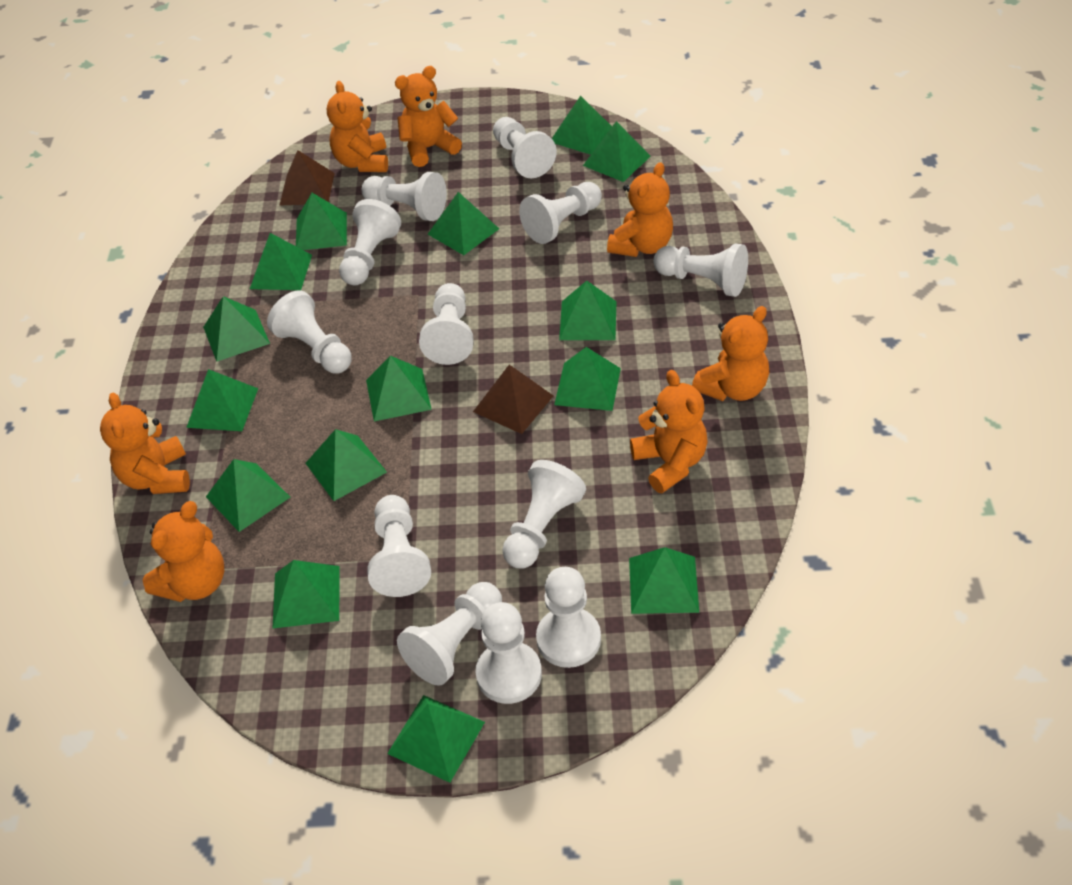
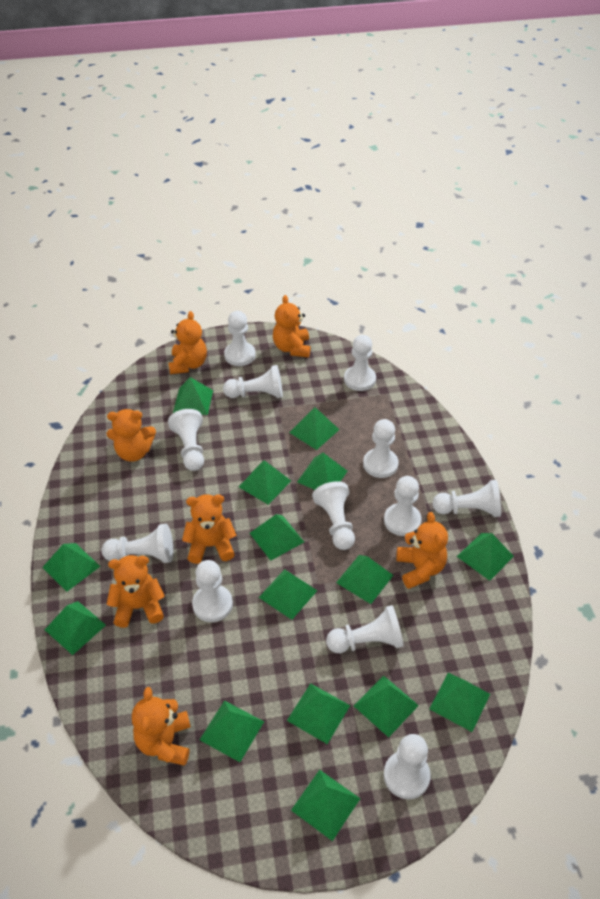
brown pyramid: 2 -> 0

